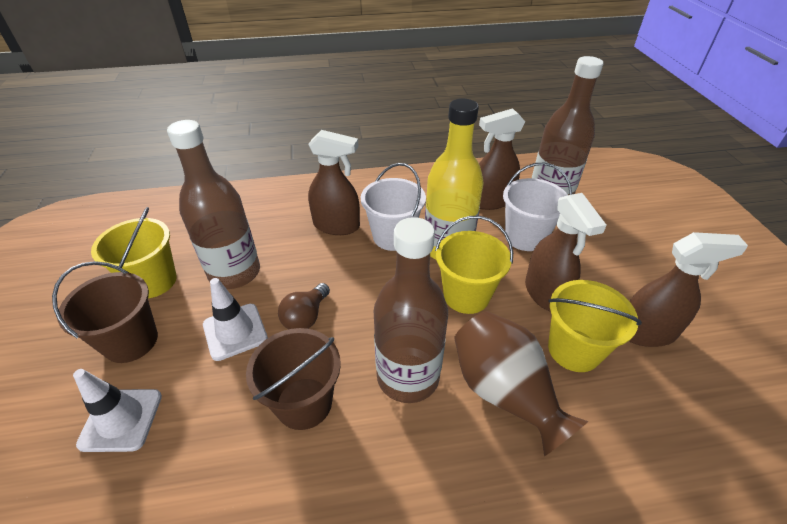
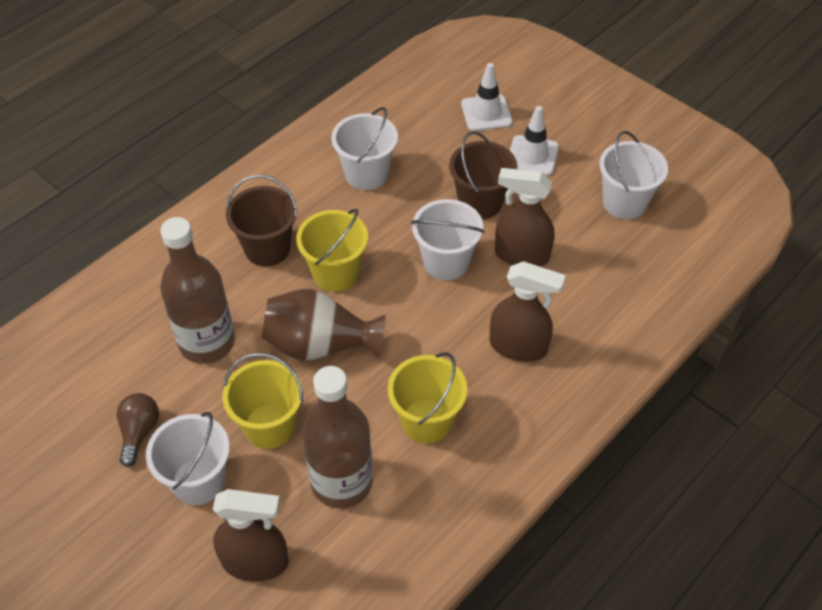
brown bottle: 3 -> 2
brown spray bottle: 4 -> 3
white bucket: 2 -> 4
yellow bottle: 1 -> 0

